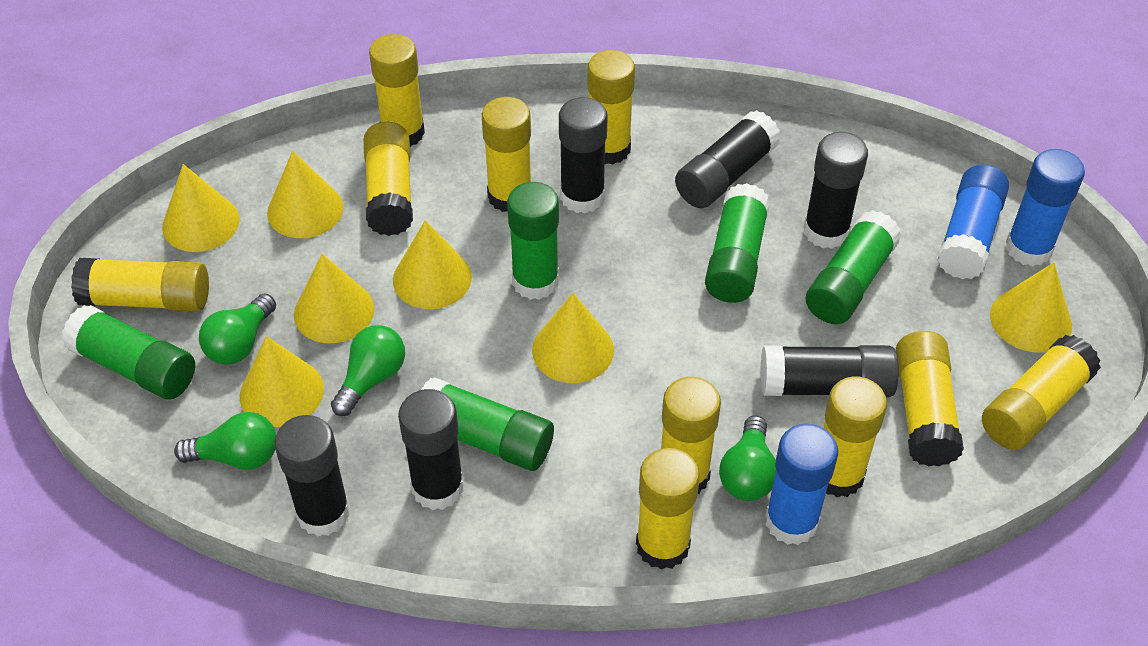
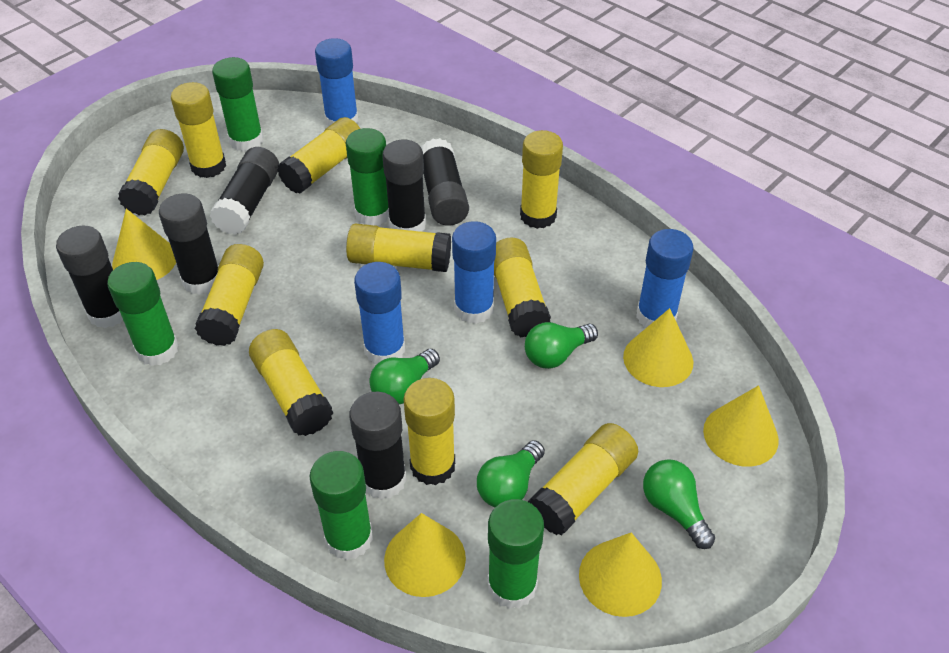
blue glue stick: 3 -> 4
yellow cone: 7 -> 5

